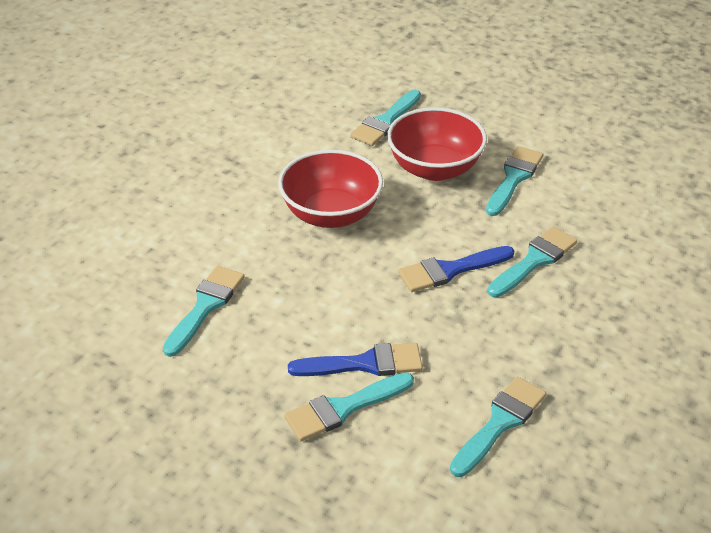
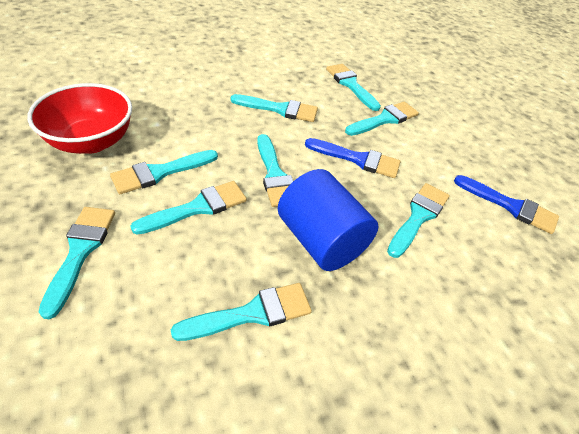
blue cylinder: 0 -> 1
red bowl: 2 -> 1
turquoise brush: 6 -> 9

